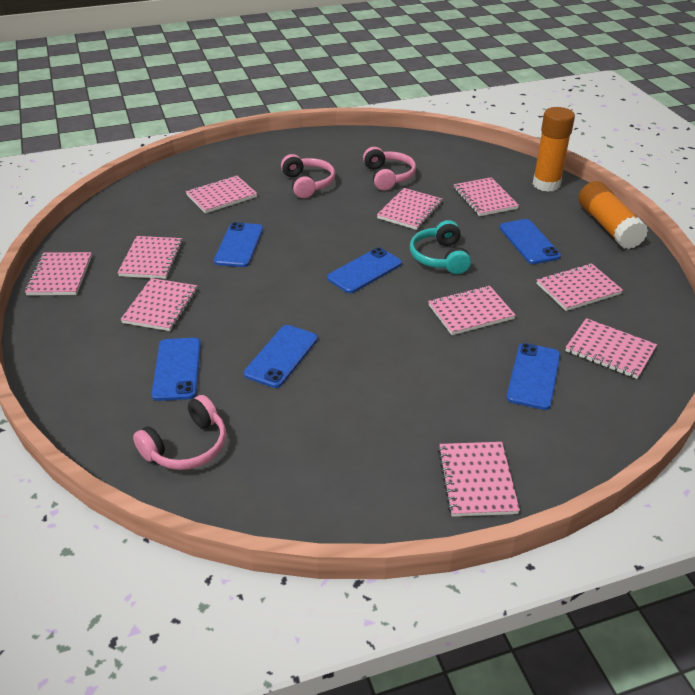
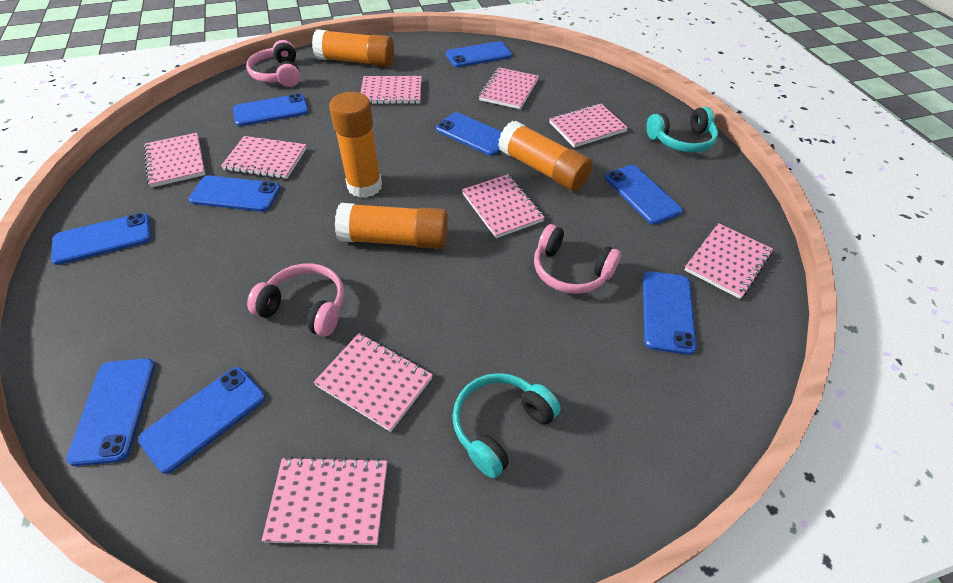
blue phone: 6 -> 9
orange glue stick: 2 -> 4
pink notebook: 10 -> 9
turquoise headphones: 1 -> 2

